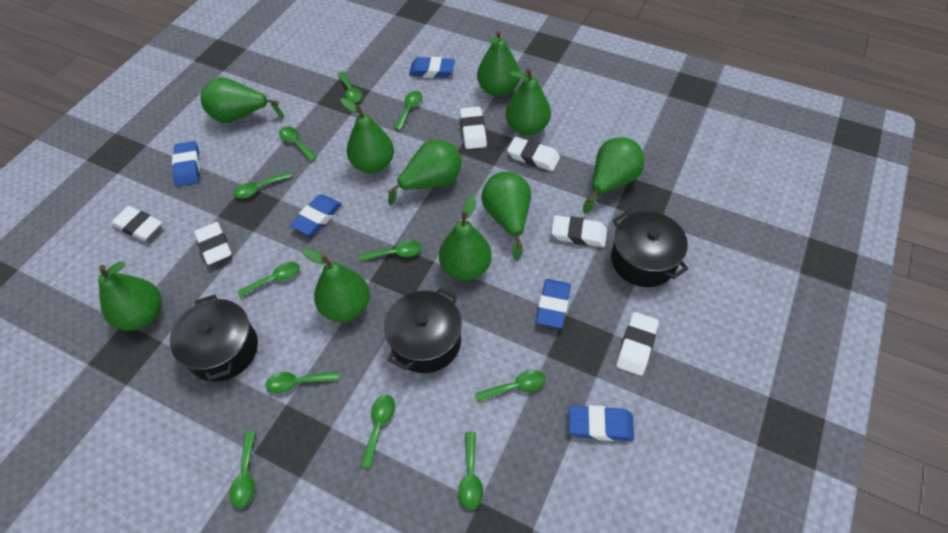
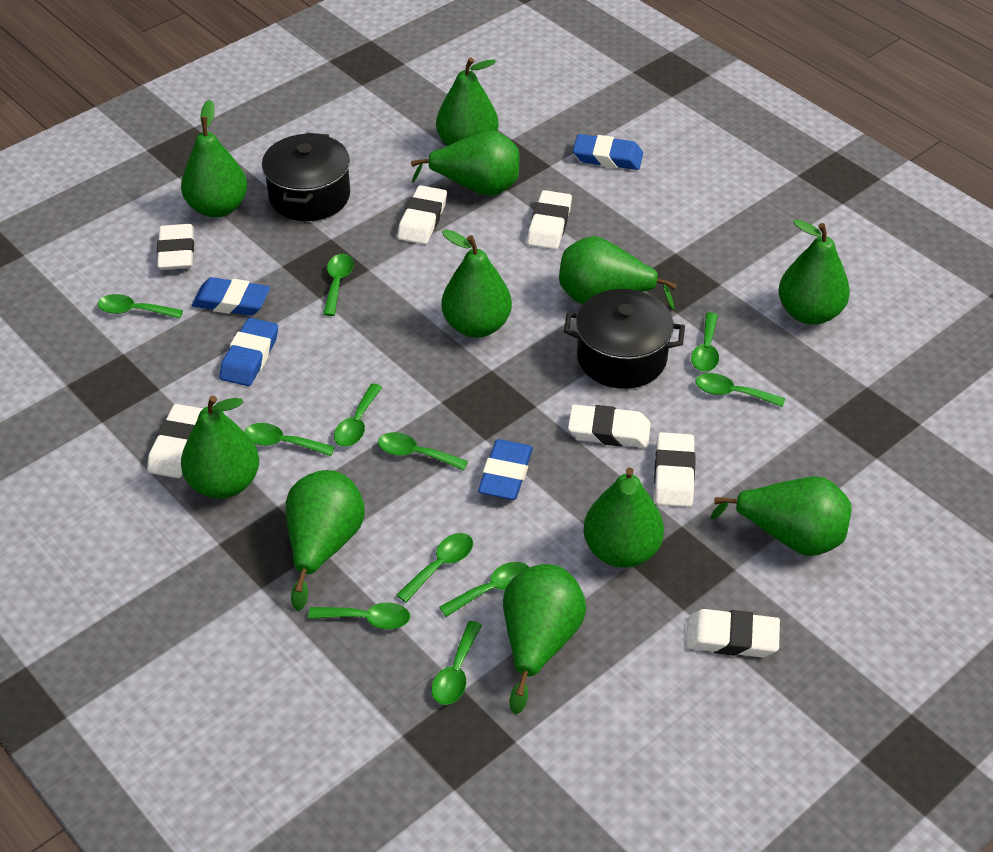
black pot: 3 -> 2
blue eraser: 5 -> 4
green pear: 10 -> 11
white eraser: 6 -> 7

